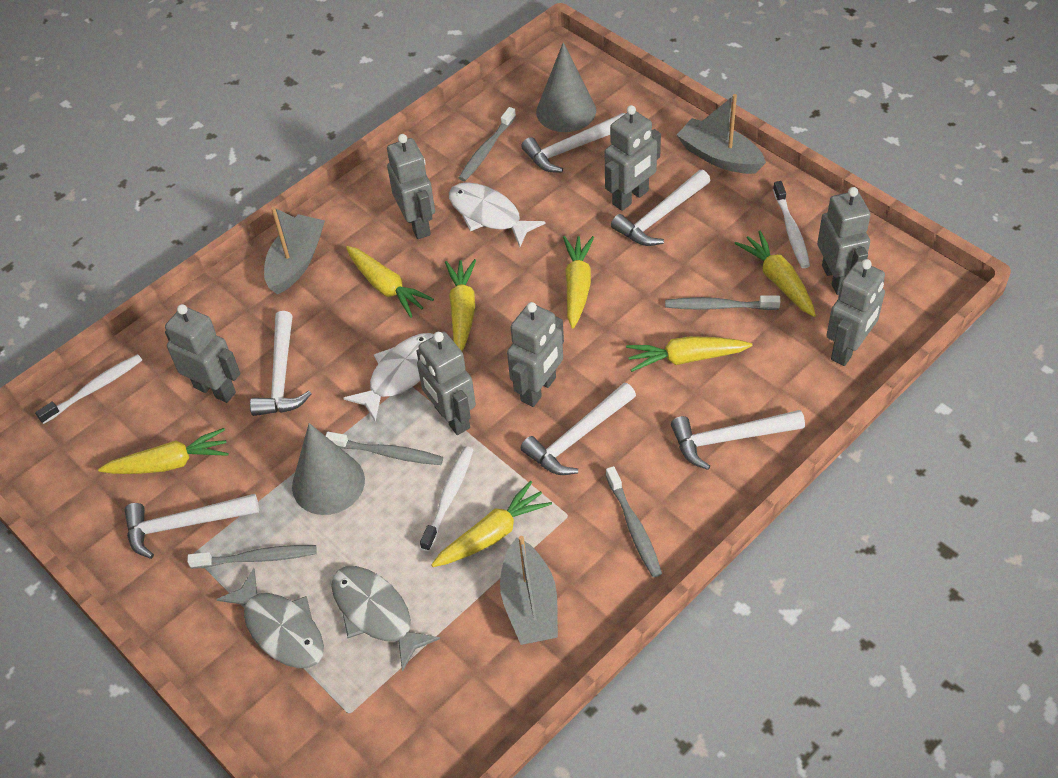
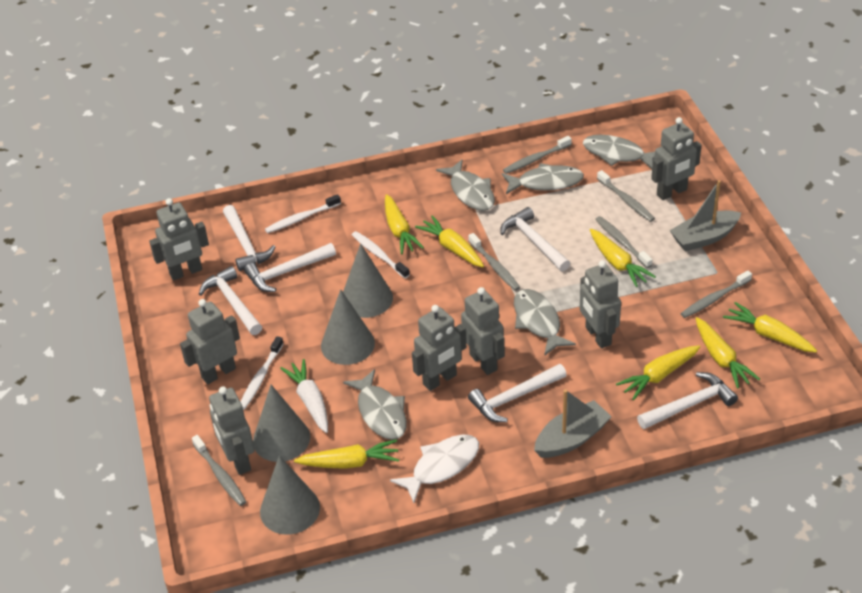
grey boat: 3 -> 2
grey cone: 2 -> 4
grey fish: 2 -> 5
grey toothbrush: 5 -> 6
white carrot: 0 -> 1
white fish: 2 -> 1

